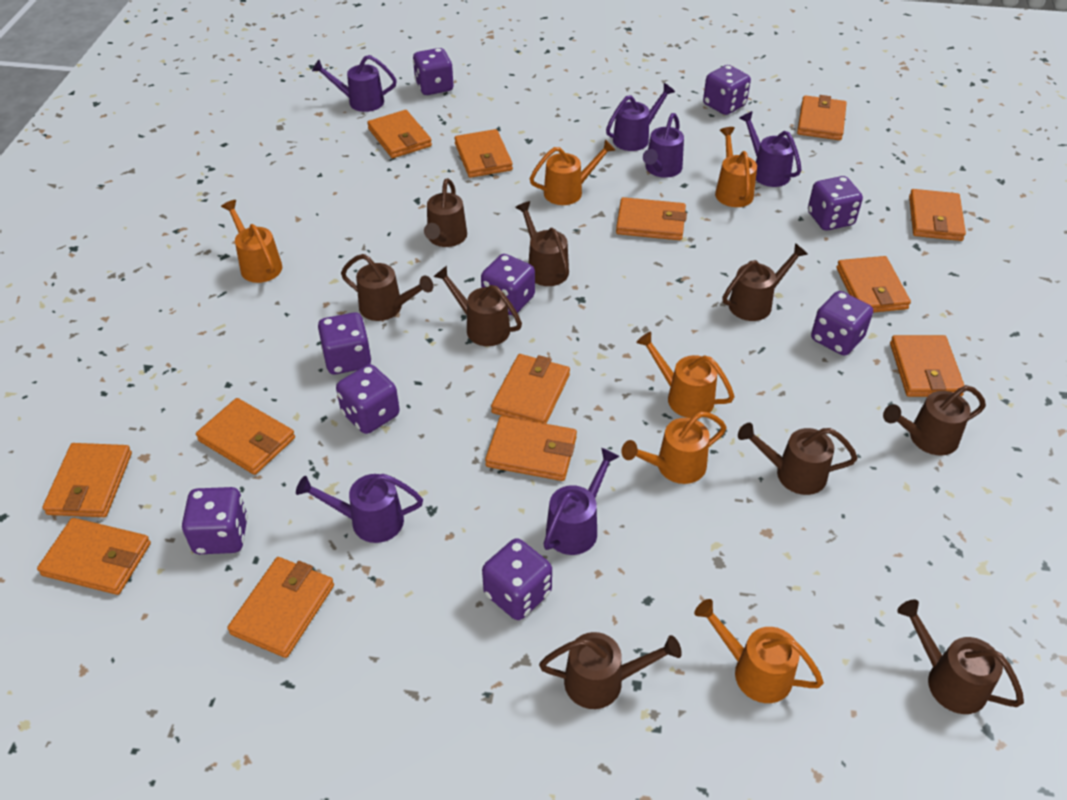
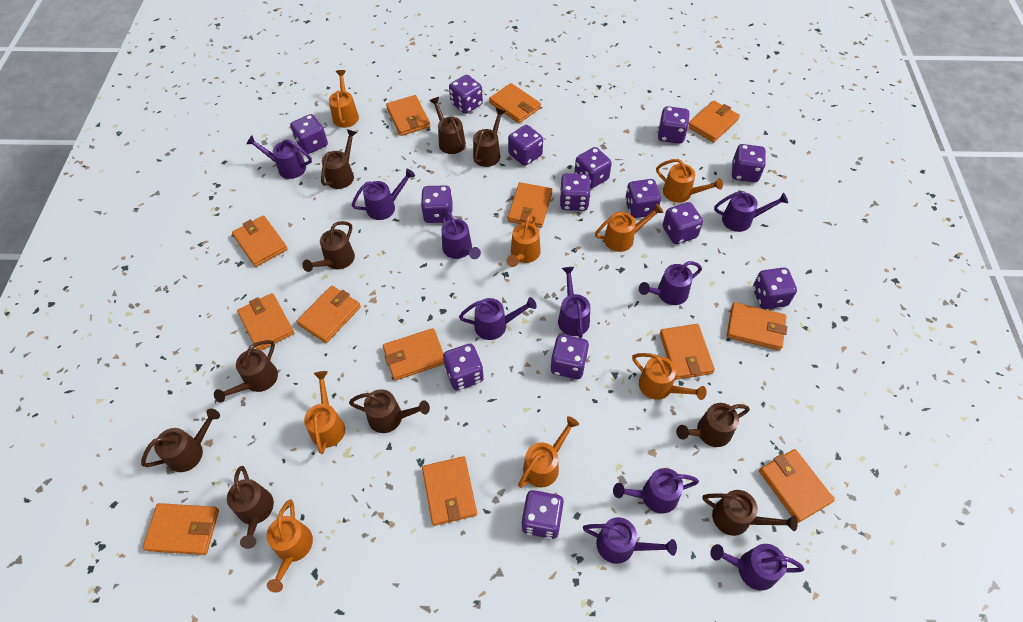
brown watering can: 9 -> 10
orange watering can: 6 -> 8
purple dice: 9 -> 14
purple watering can: 6 -> 10

